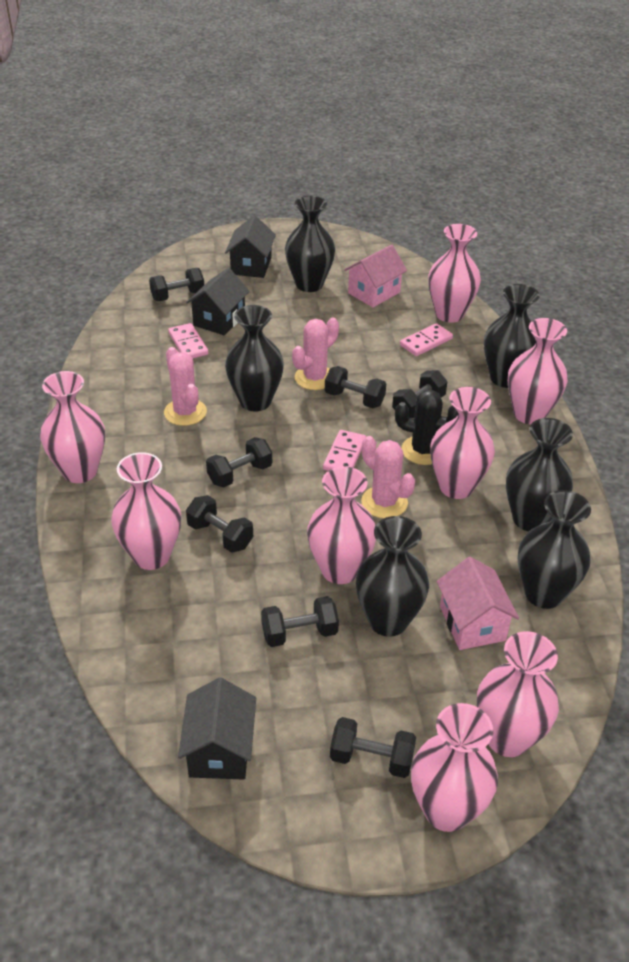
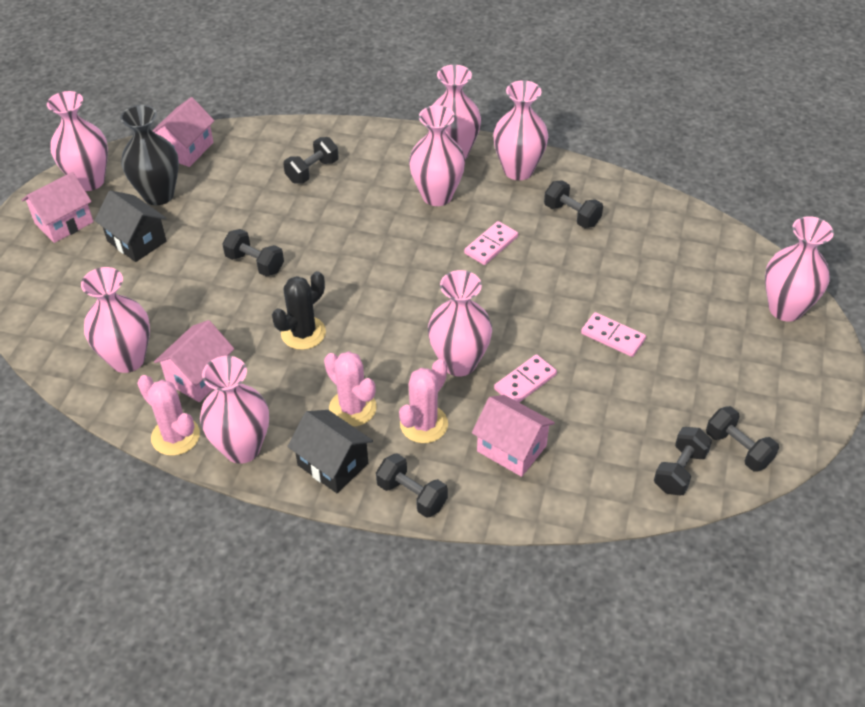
black dumbbell: 7 -> 6
black house: 3 -> 2
black vase: 6 -> 1
pink house: 2 -> 4

